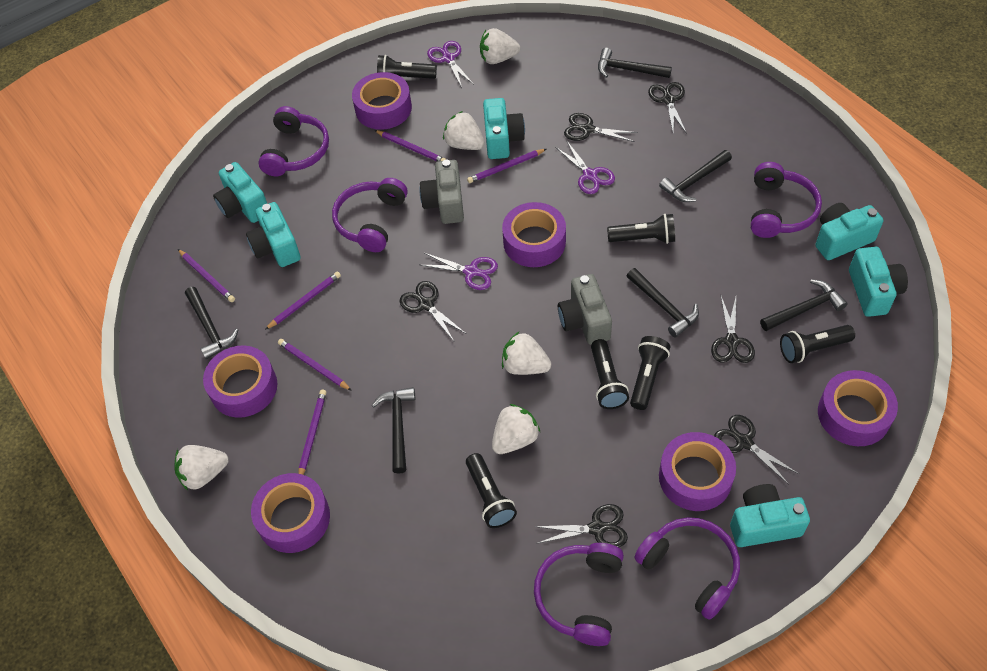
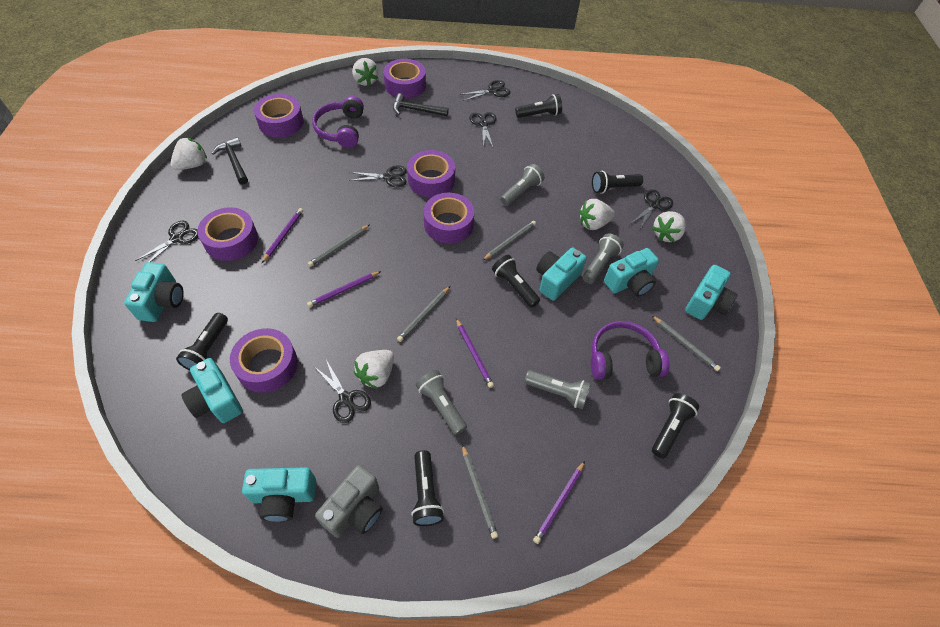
black hammer: 6 -> 2
grey camera: 2 -> 1
grey flashlight: 0 -> 4
grey pencil: 0 -> 5
purple headphones: 5 -> 2
purple pencil: 6 -> 4
purple scissors: 3 -> 0

